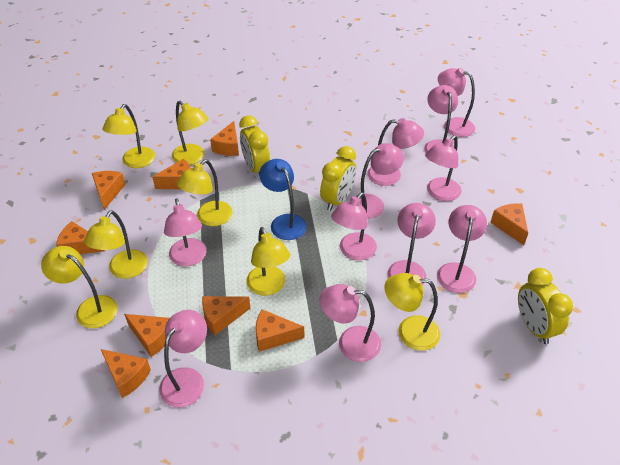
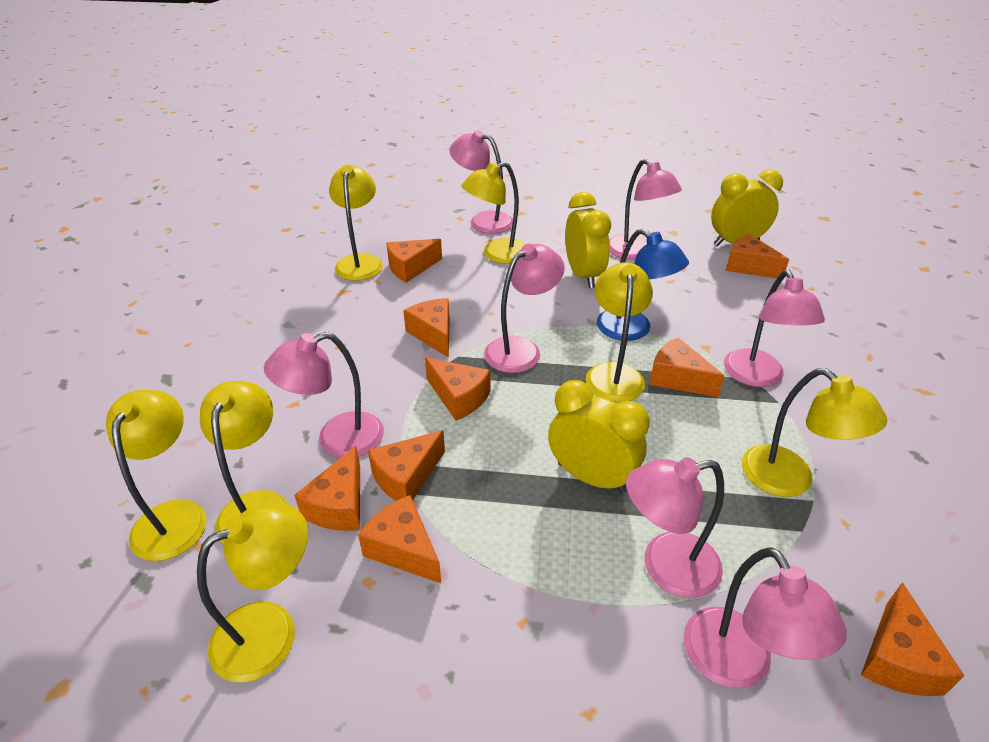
pink lamp: 11 -> 7

